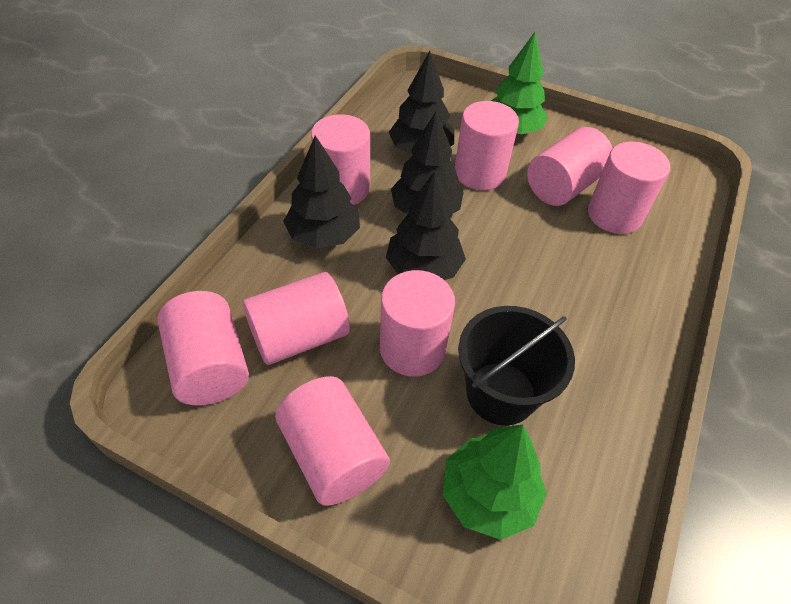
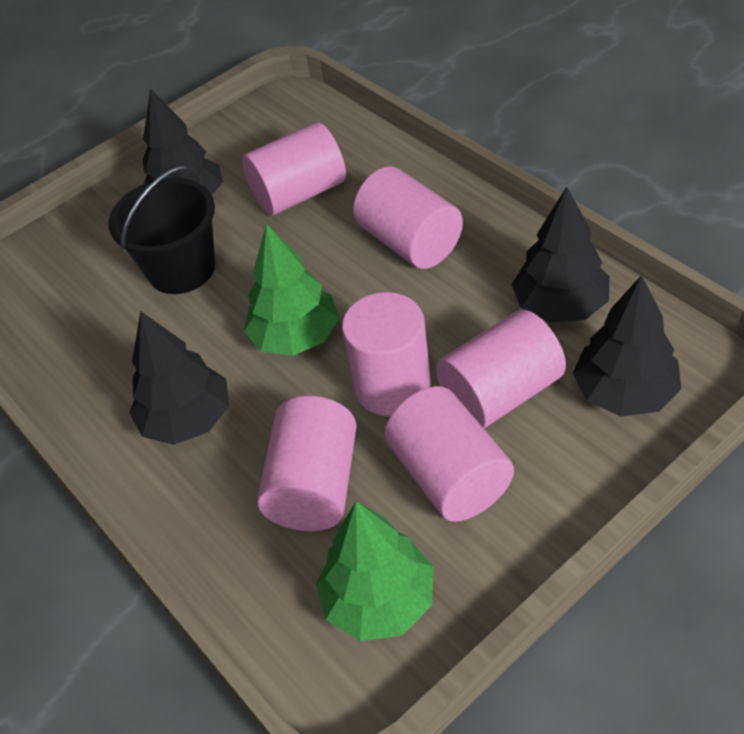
pink cylinder: 8 -> 6

